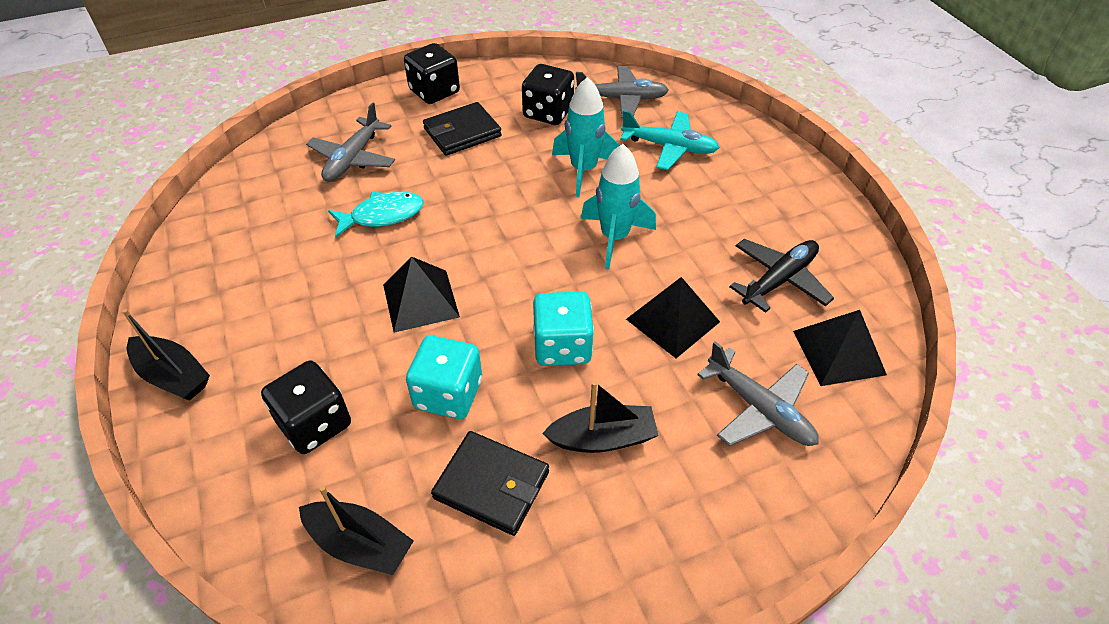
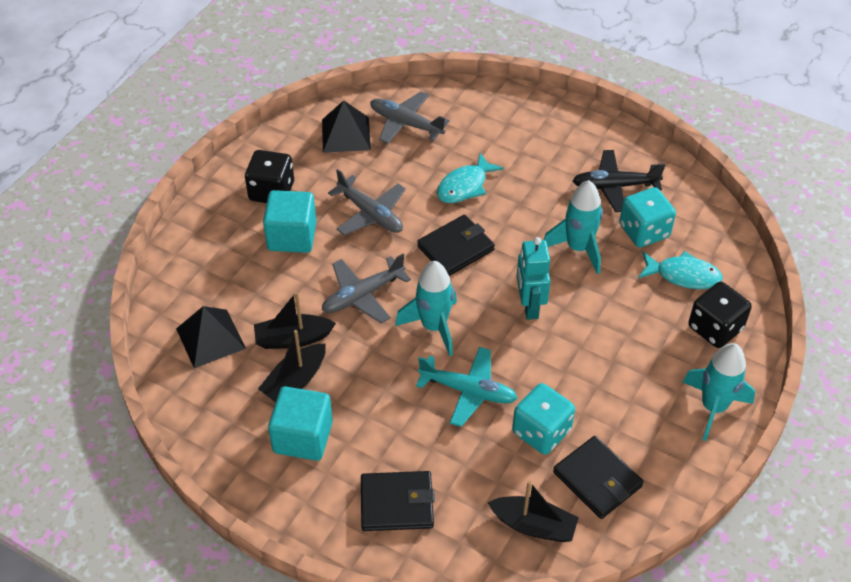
black dice: 3 -> 2
black pyramid: 3 -> 2
black wallet: 2 -> 3
turquoise cube: 0 -> 2
turquoise fish: 1 -> 2
turquoise robot: 0 -> 1
turquoise rocket: 2 -> 3

